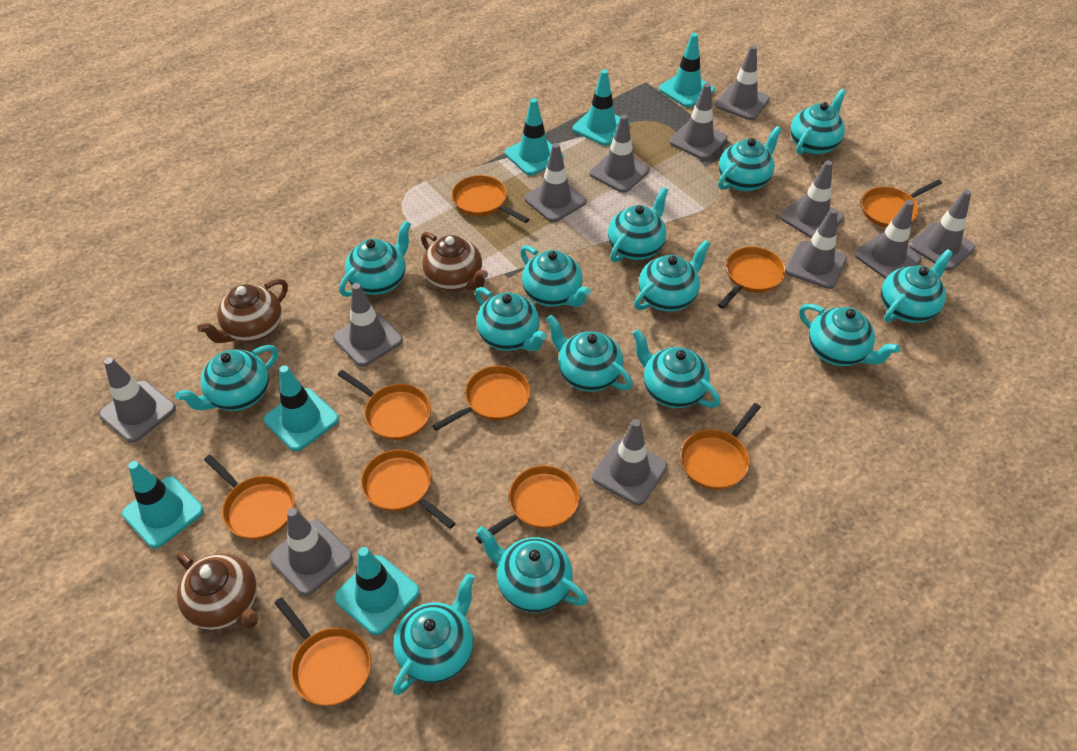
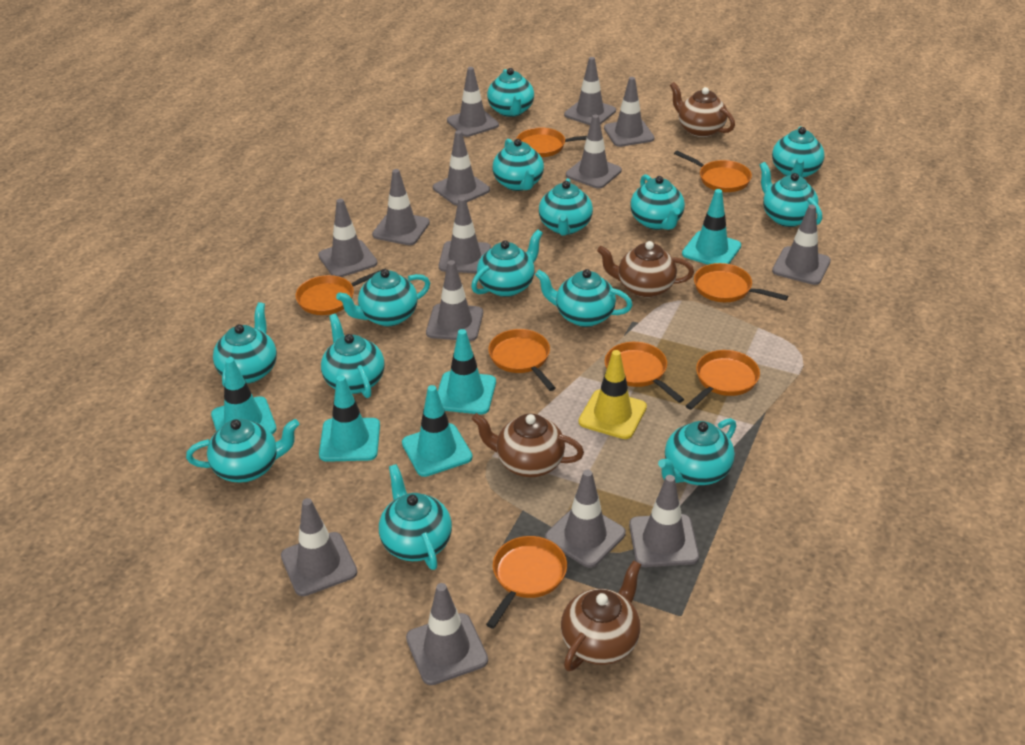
brown teapot: 3 -> 4
grey traffic cone: 12 -> 14
orange pan: 10 -> 8
turquoise traffic cone: 6 -> 5
yellow traffic cone: 0 -> 1

